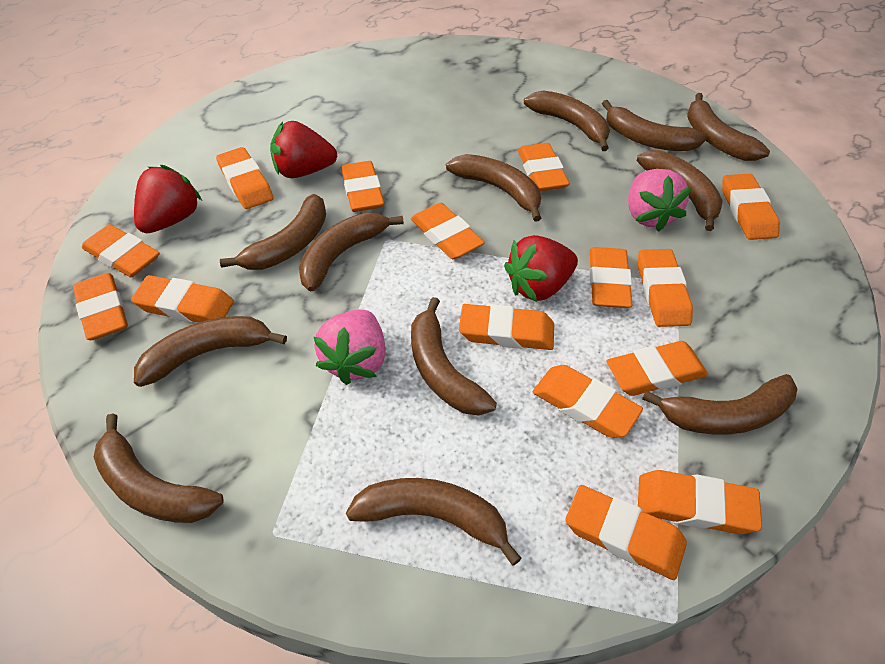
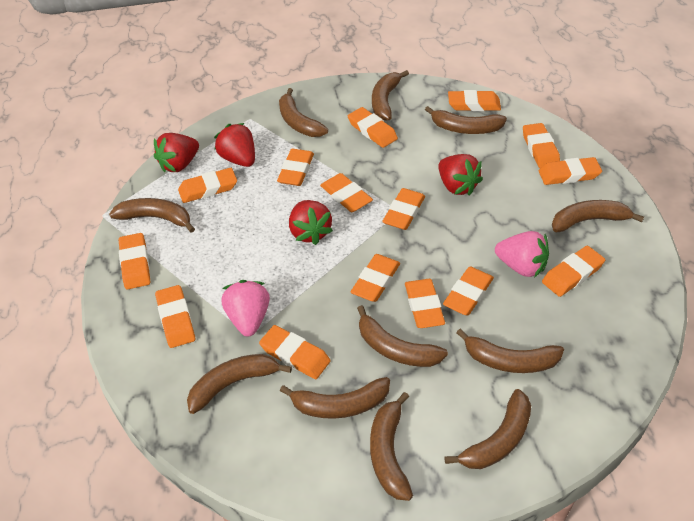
brown banana: 12 -> 11
red strawberry: 3 -> 4

